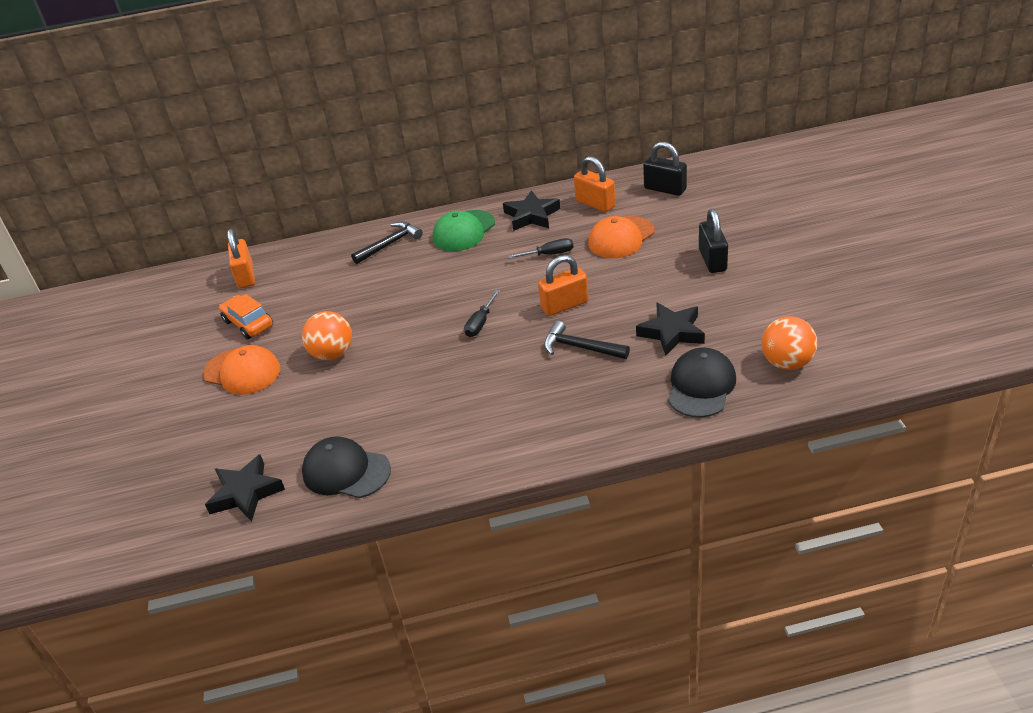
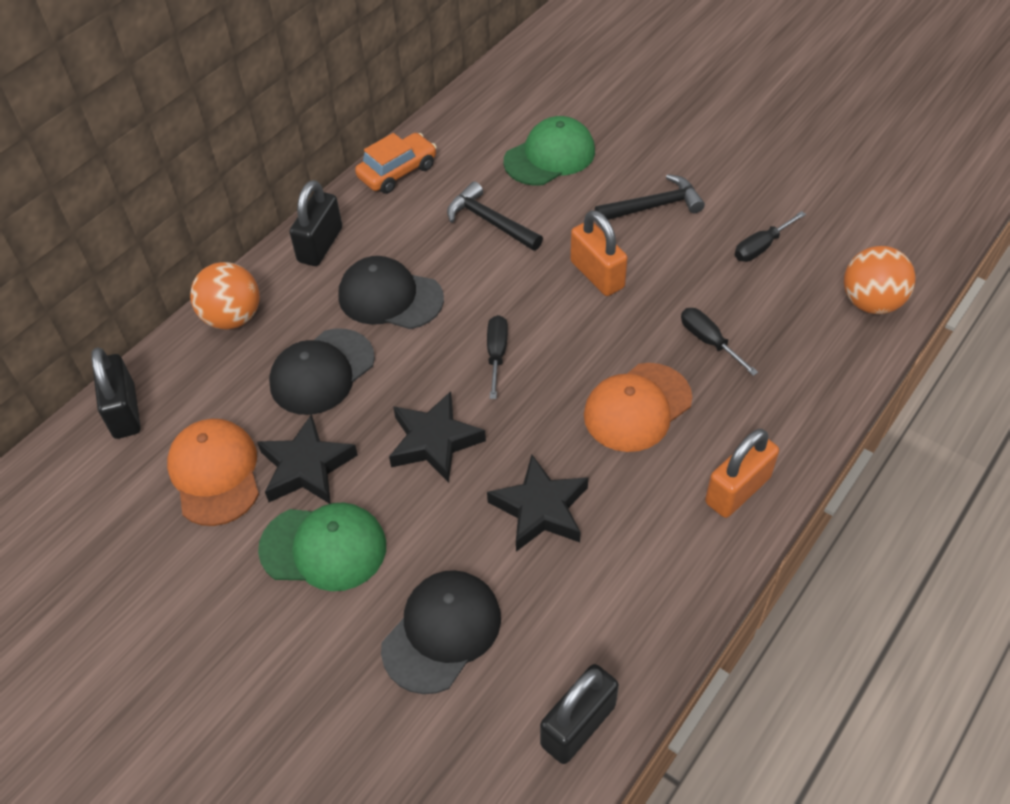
black cap: 2 -> 3
black padlock: 2 -> 3
black screwdriver: 2 -> 3
green cap: 1 -> 2
orange padlock: 3 -> 2

